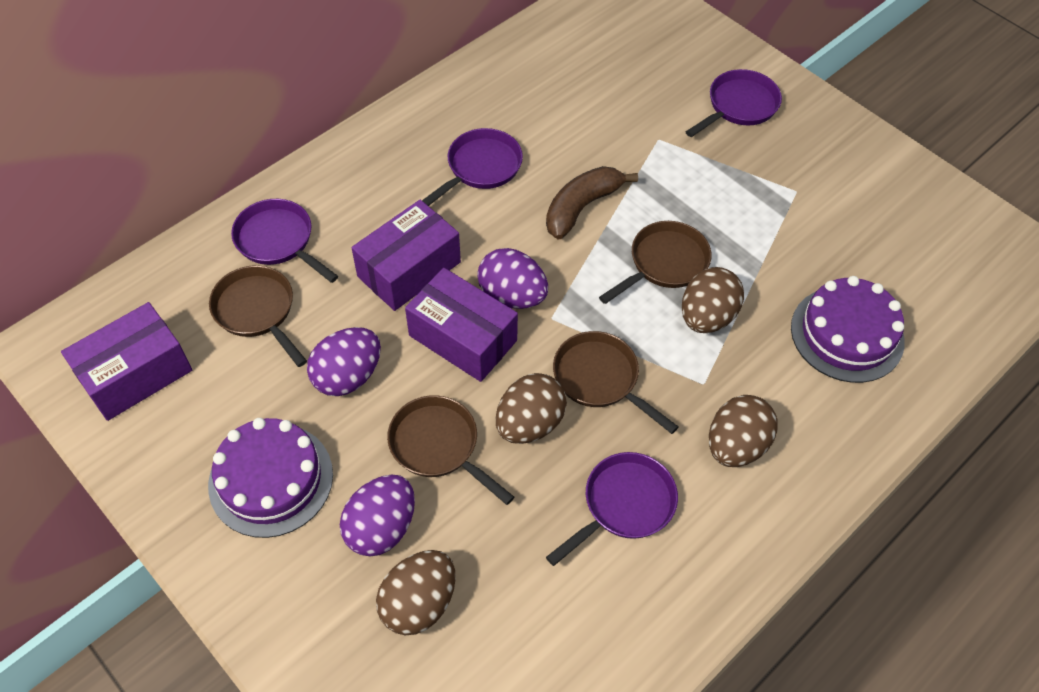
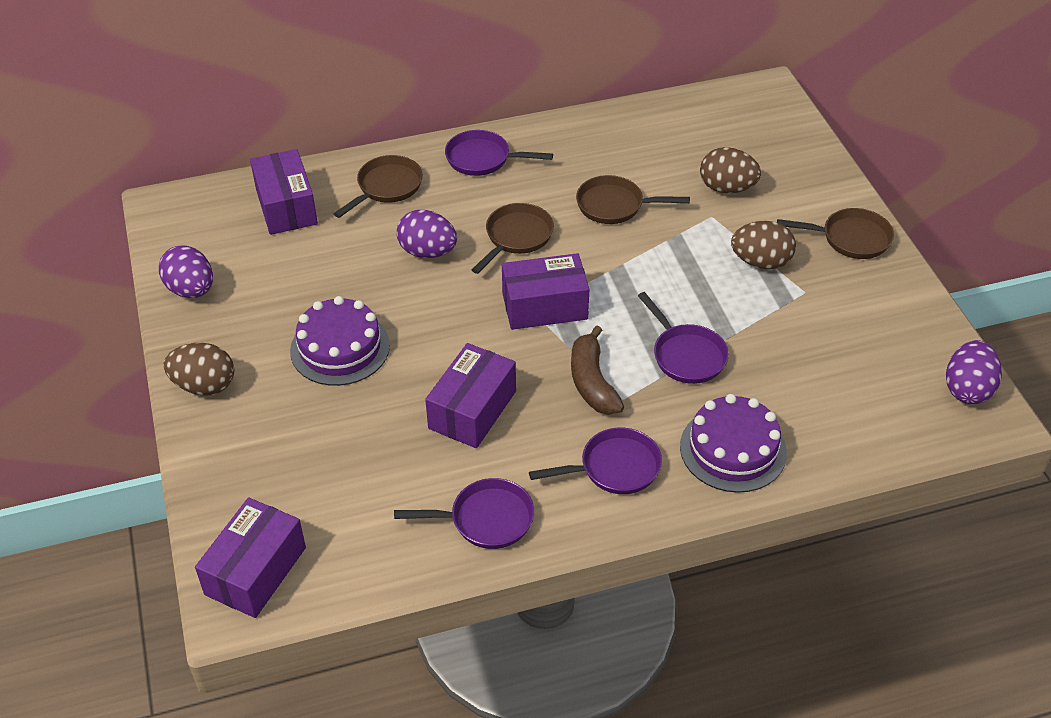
brown egg: 4 -> 3
purple box: 3 -> 4

